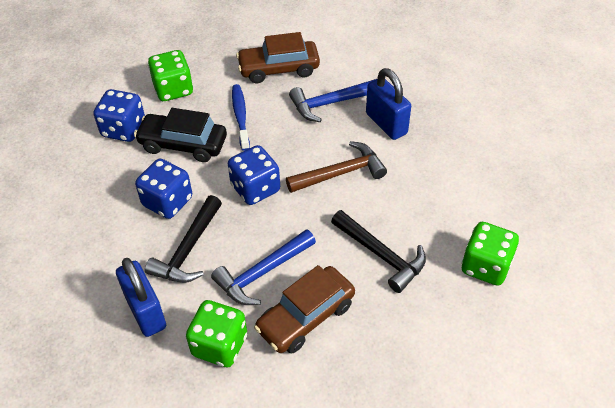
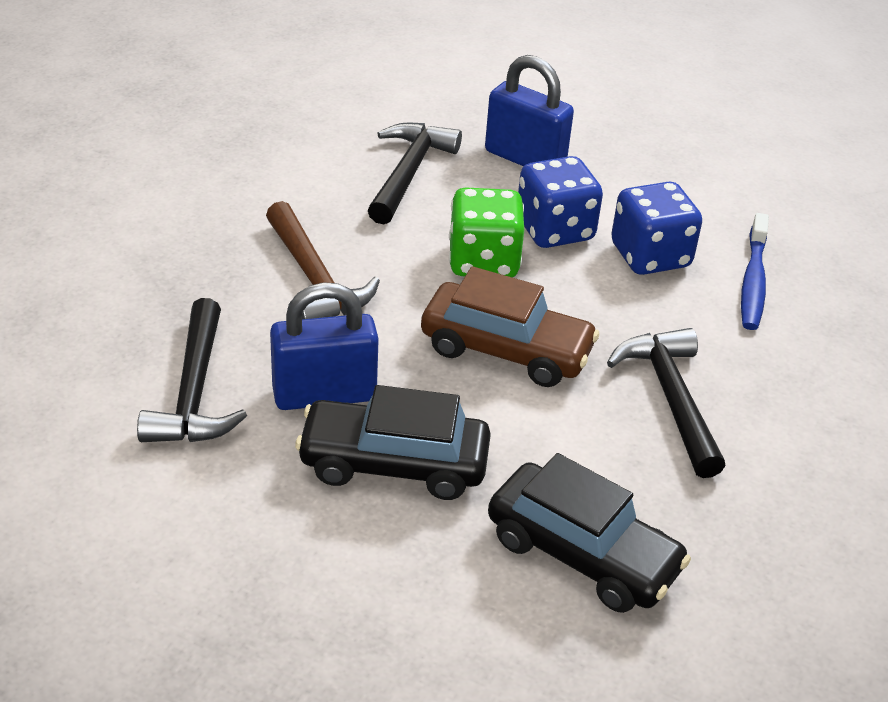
black car: 1 -> 2
black hammer: 2 -> 3
blue dice: 3 -> 2
blue hammer: 2 -> 0
brown car: 2 -> 1
green dice: 3 -> 1

